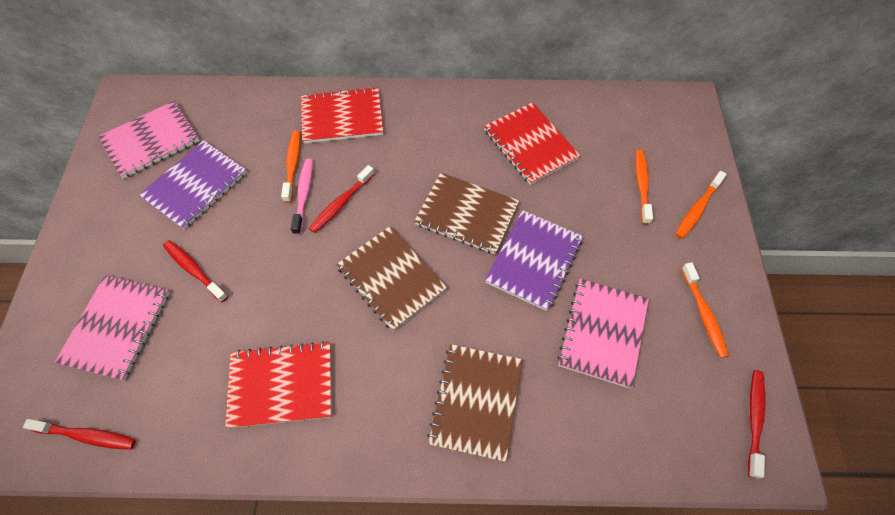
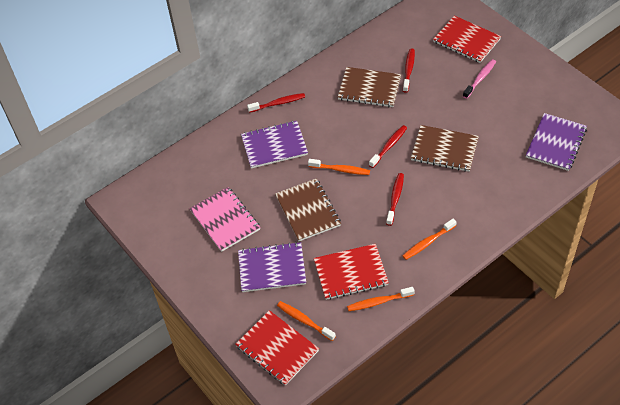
pink notebook: 3 -> 1
purple notebook: 2 -> 3

